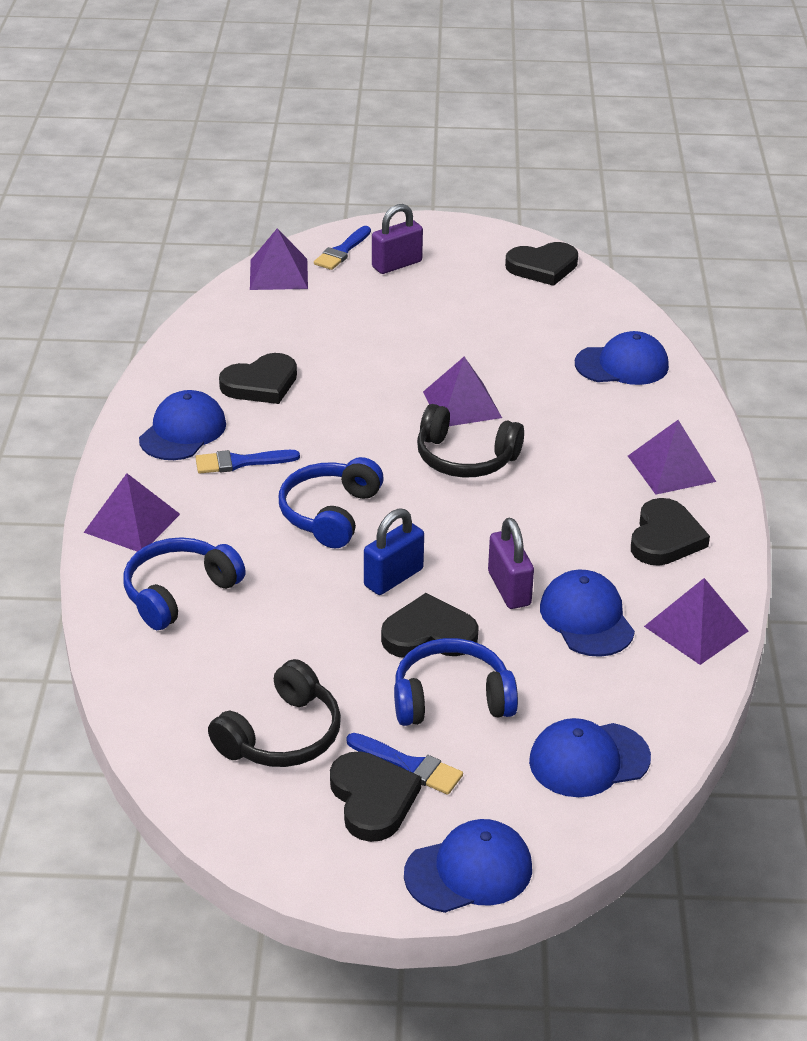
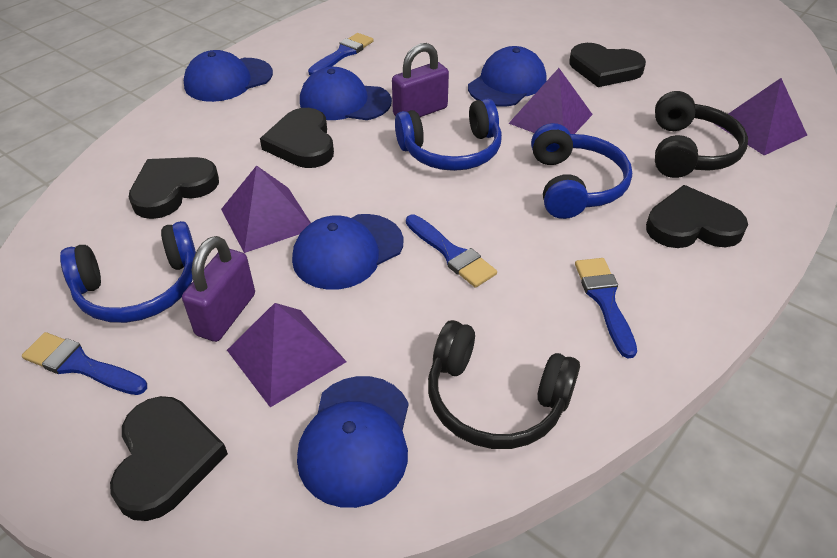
blue brush: 3 -> 4
blue padlock: 1 -> 0
purple pyramid: 5 -> 4

